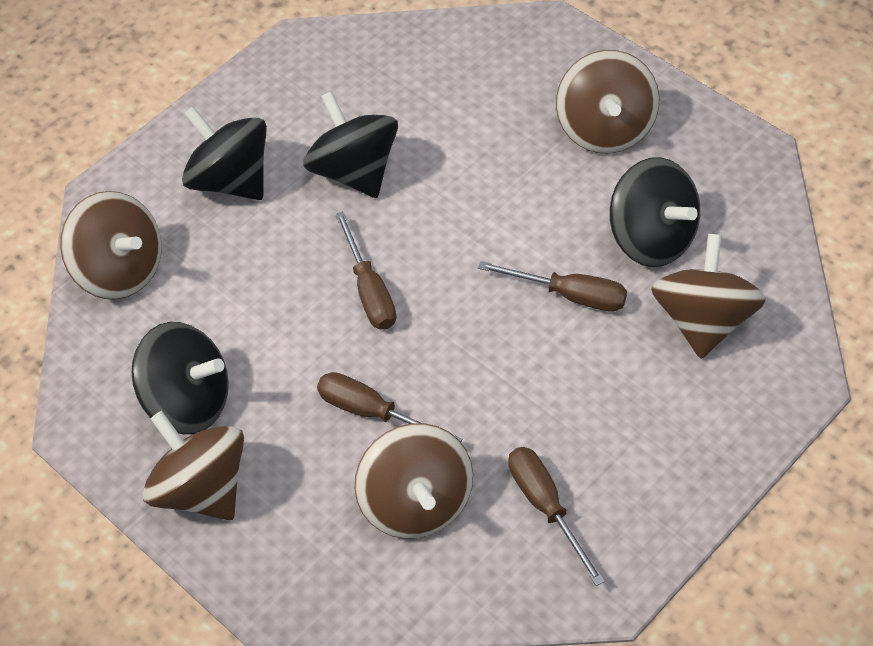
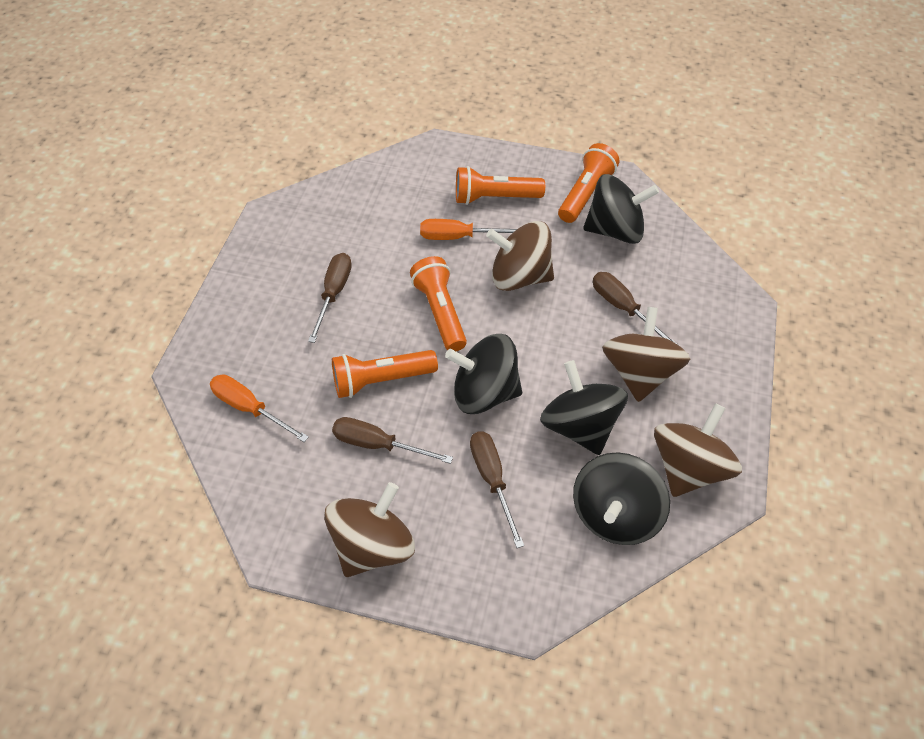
brown spinning top: 5 -> 4
orange flashlight: 0 -> 4
orange screwdriver: 0 -> 2

